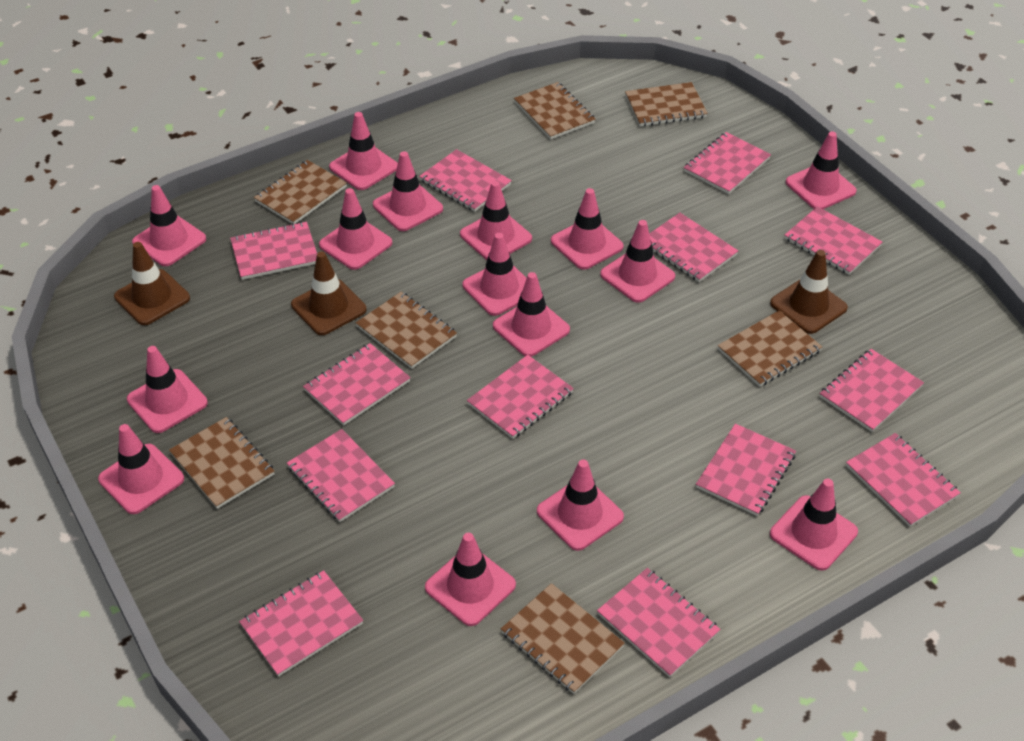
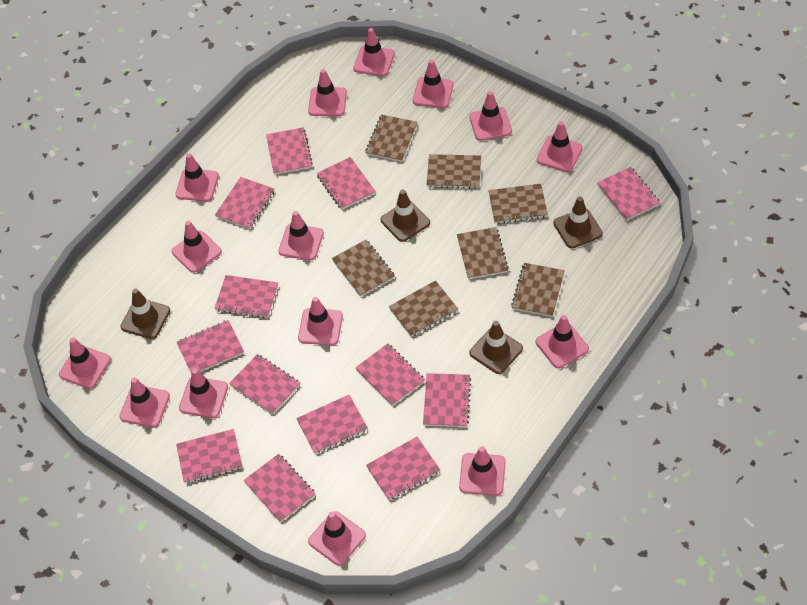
brown traffic cone: 3 -> 4

